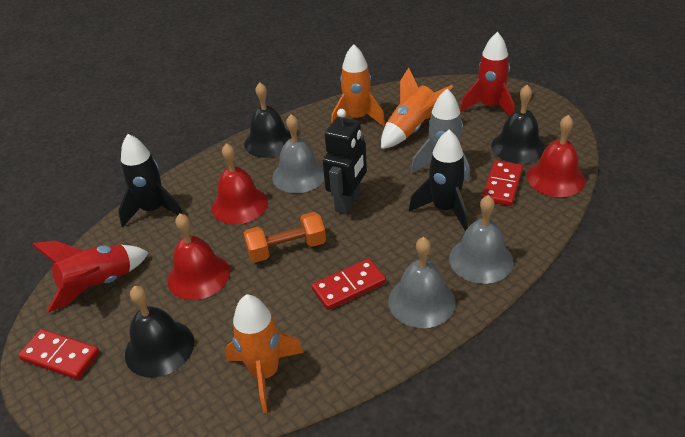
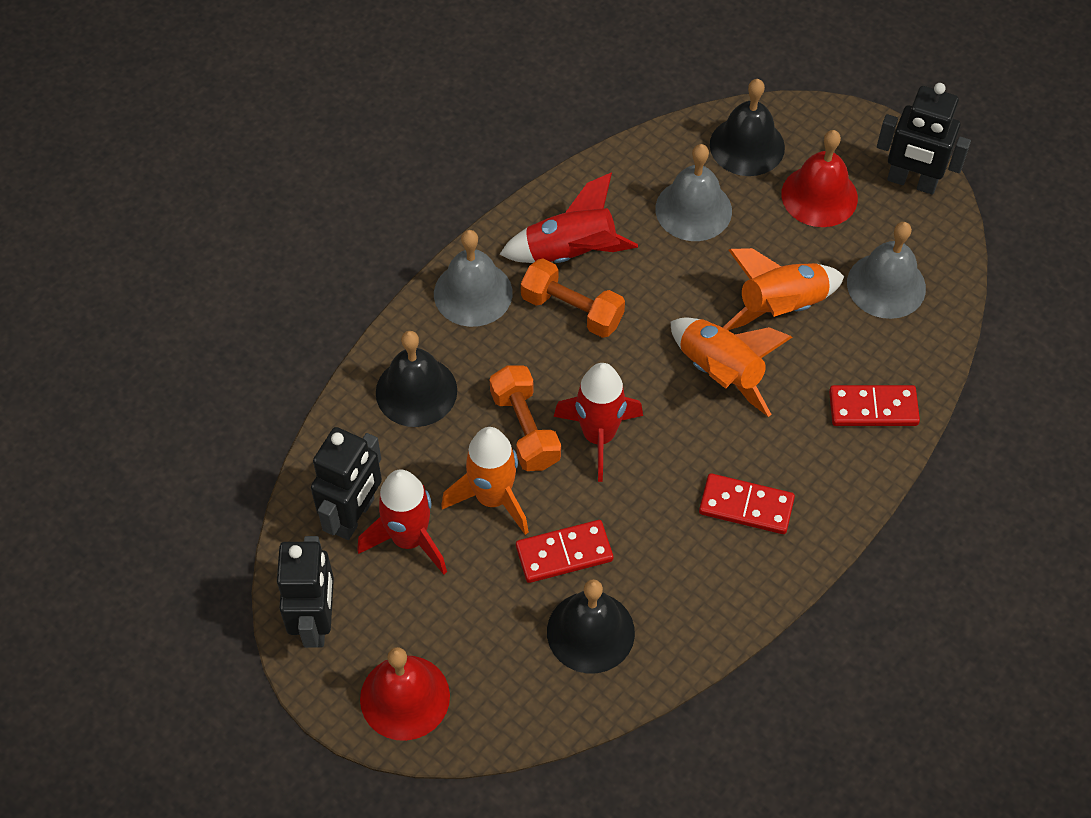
black robot: 1 -> 3
black rocket: 2 -> 0
grey rocket: 1 -> 0
orange dumbbell: 1 -> 2
red bell: 3 -> 2
red rocket: 2 -> 3

